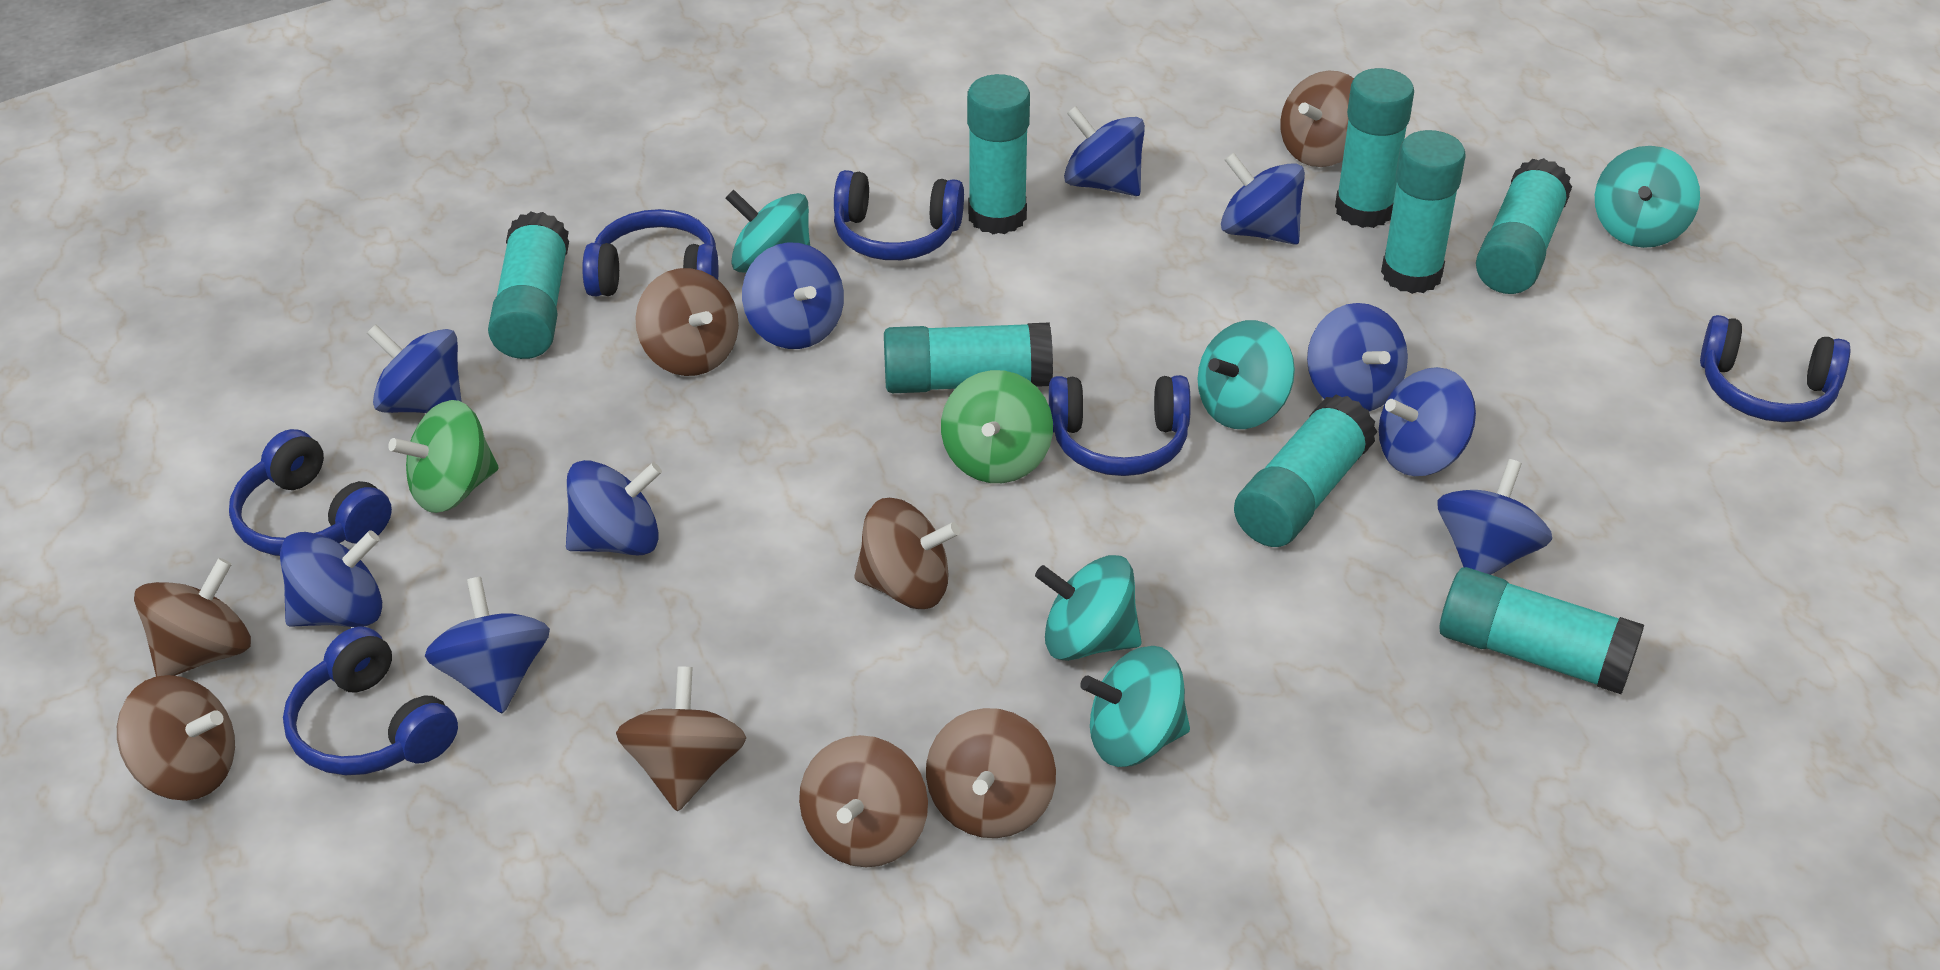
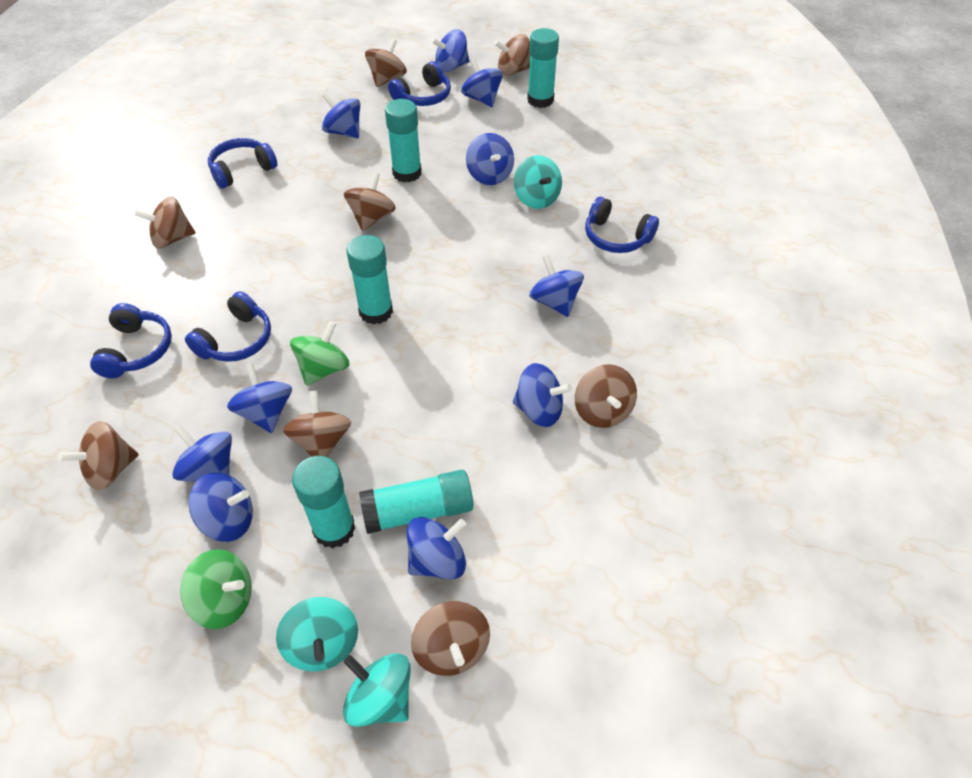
blue headphones: 6 -> 5
turquoise glue stick: 8 -> 5
turquoise spinning top: 5 -> 3

